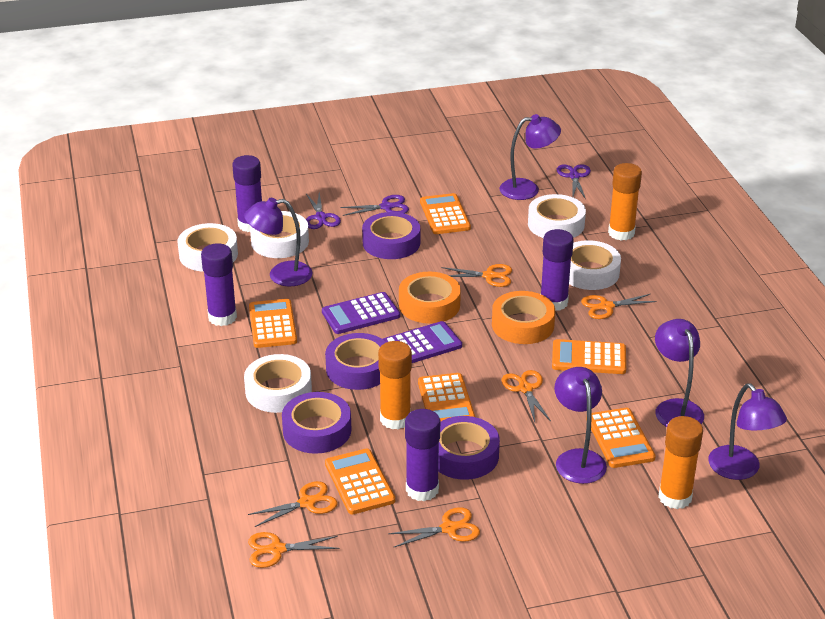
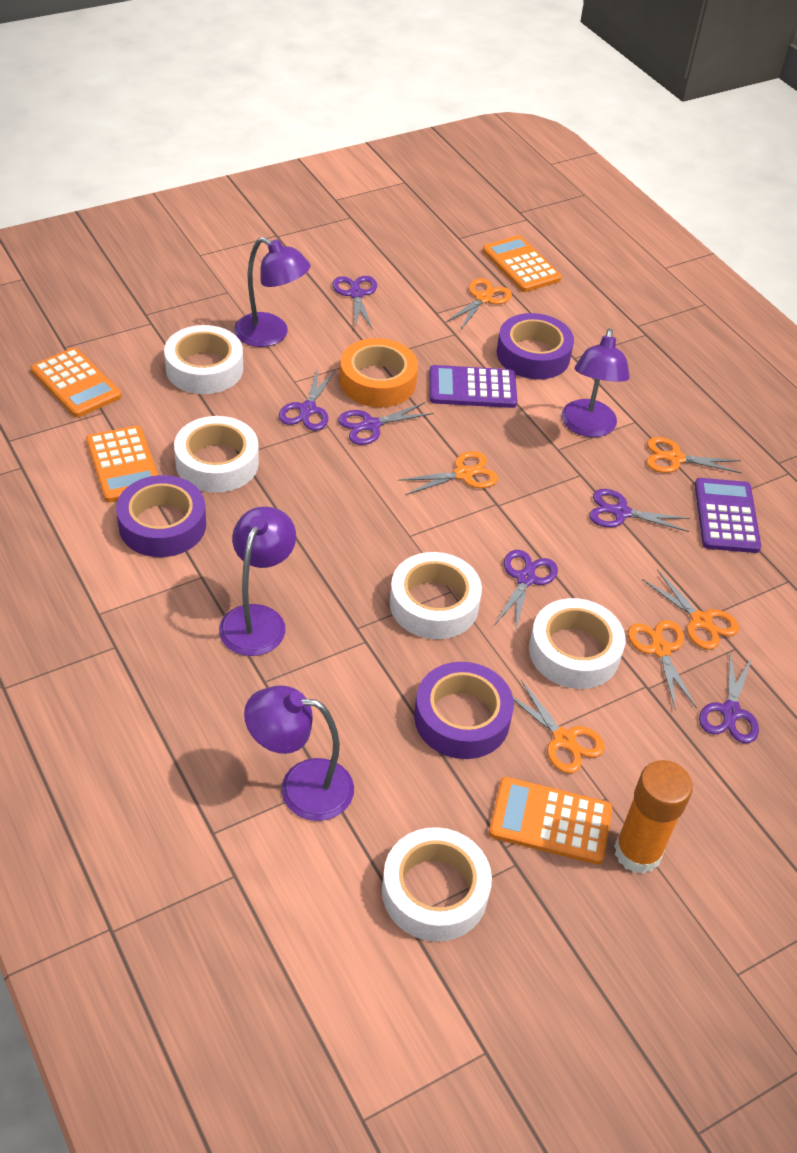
orange calculator: 6 -> 4
orange glue stick: 3 -> 1
orange tape: 2 -> 1
purple glue stick: 4 -> 0
purple lamp: 5 -> 4
purple scissors: 3 -> 6
purple tape: 4 -> 3

